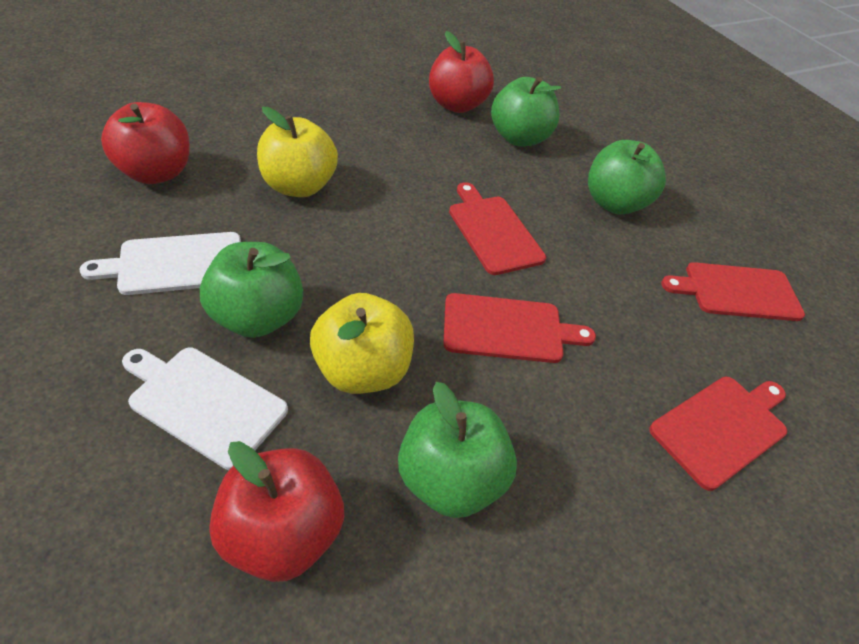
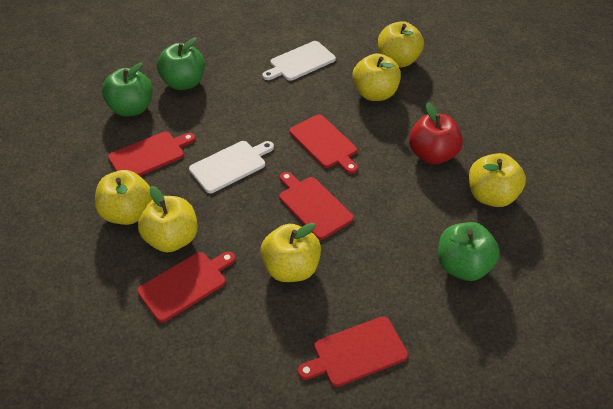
green apple: 4 -> 3
red apple: 3 -> 1
red cutting board: 4 -> 5
yellow apple: 2 -> 6

